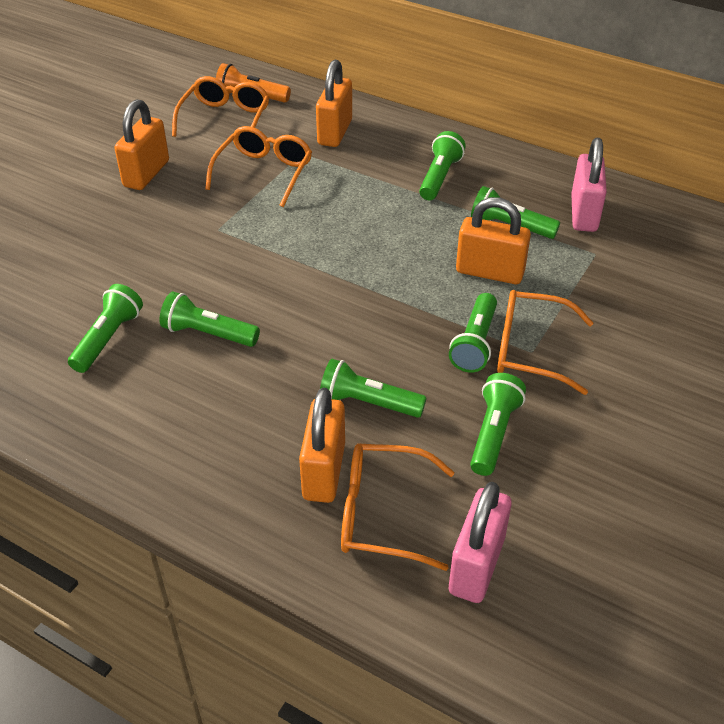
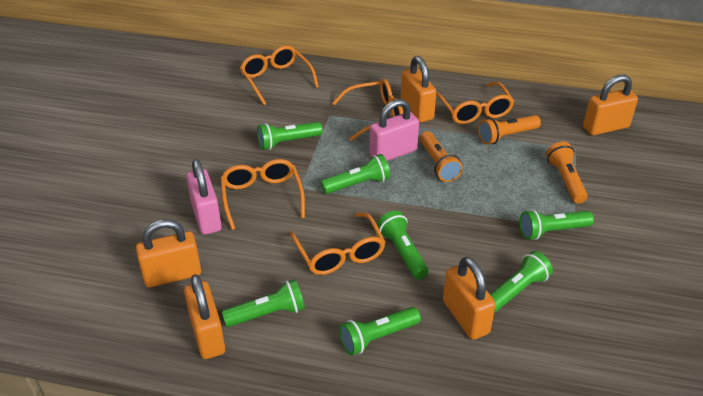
orange flashlight: 1 -> 3
orange glasses: 4 -> 5
orange padlock: 4 -> 5

